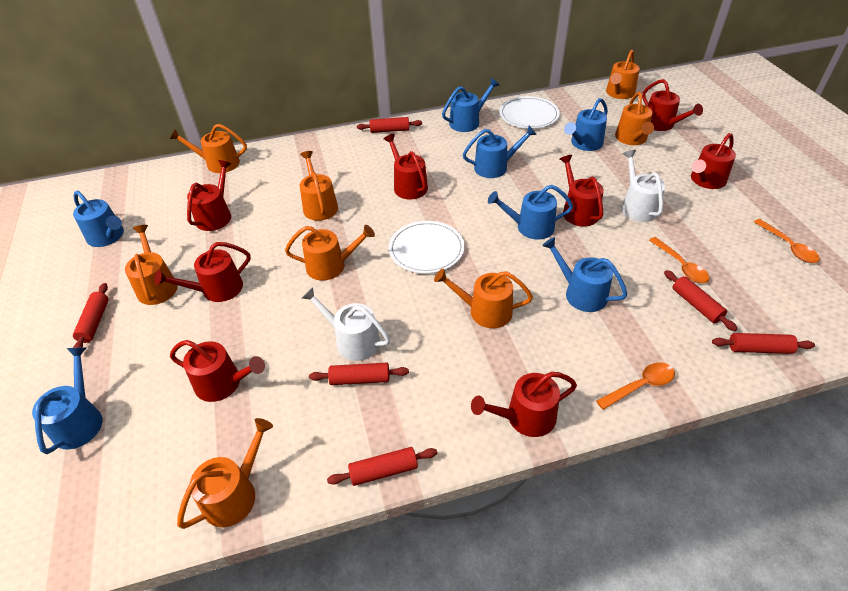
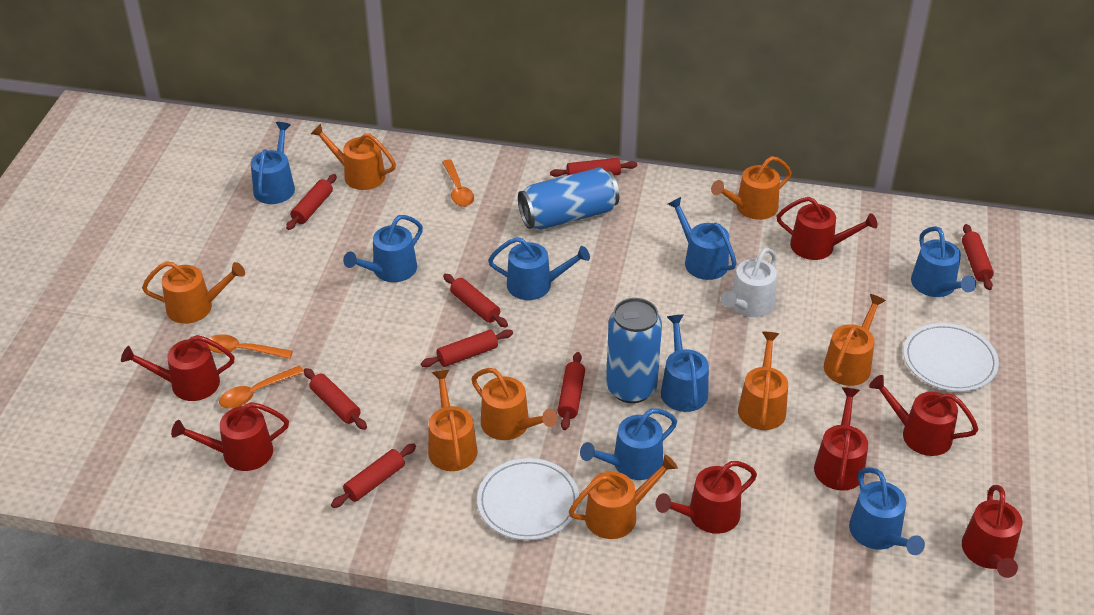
blue can: 0 -> 2
blue watering can: 7 -> 8
red rolling pin: 6 -> 8
red watering can: 8 -> 7
white watering can: 2 -> 1

